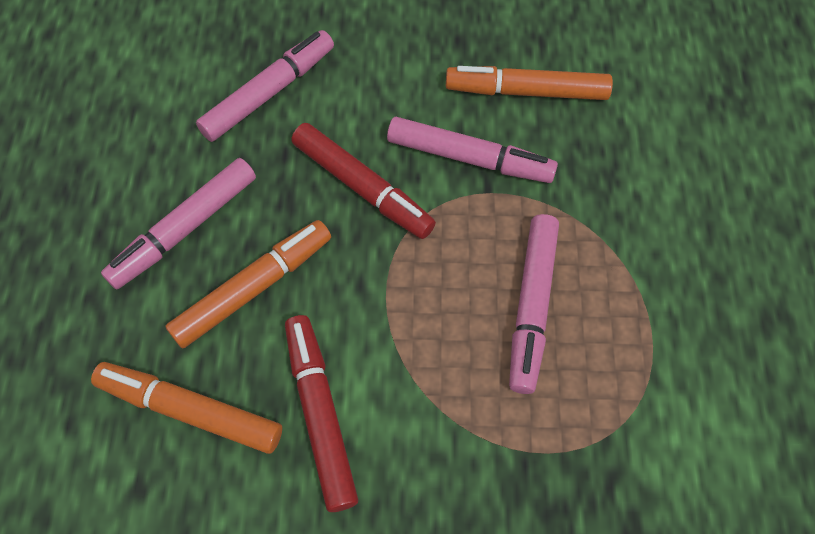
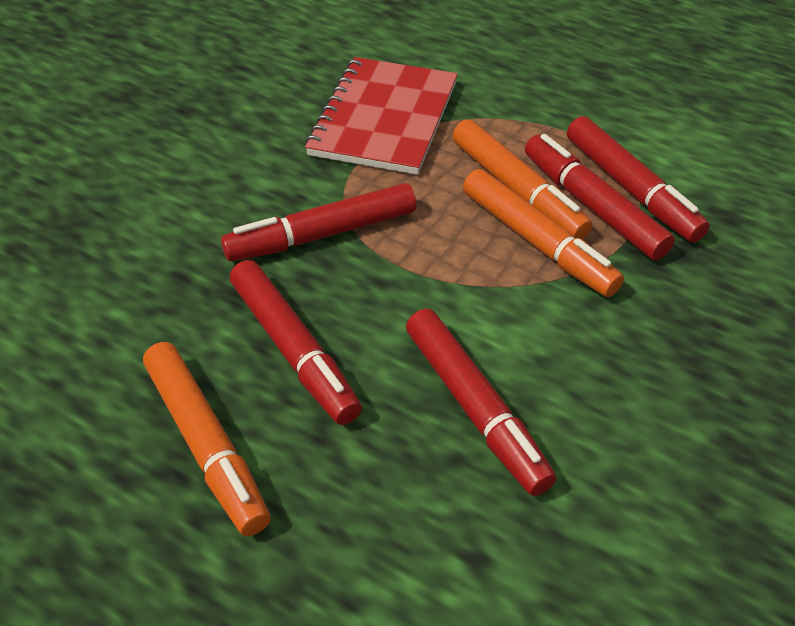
pink marker: 4 -> 0
red marker: 2 -> 5
red notebook: 0 -> 1

